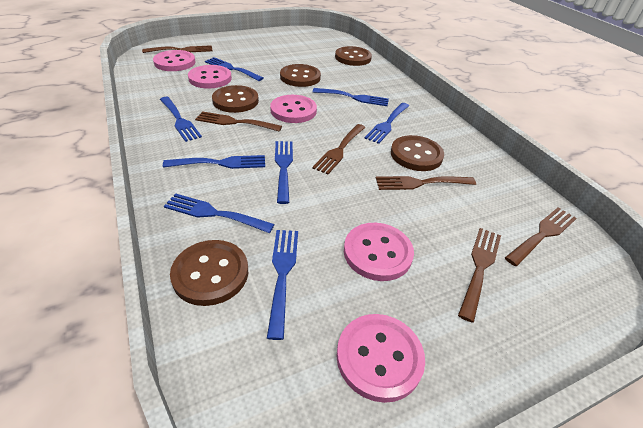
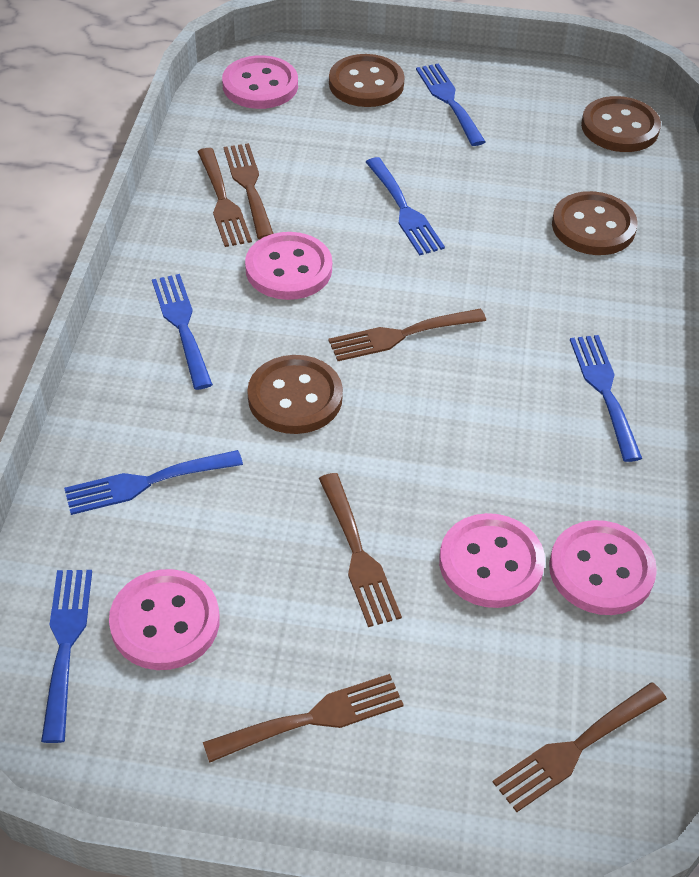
blue fork: 8 -> 6
brown button: 5 -> 4

